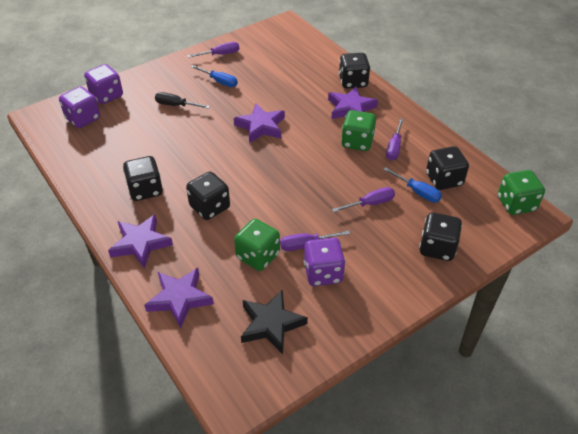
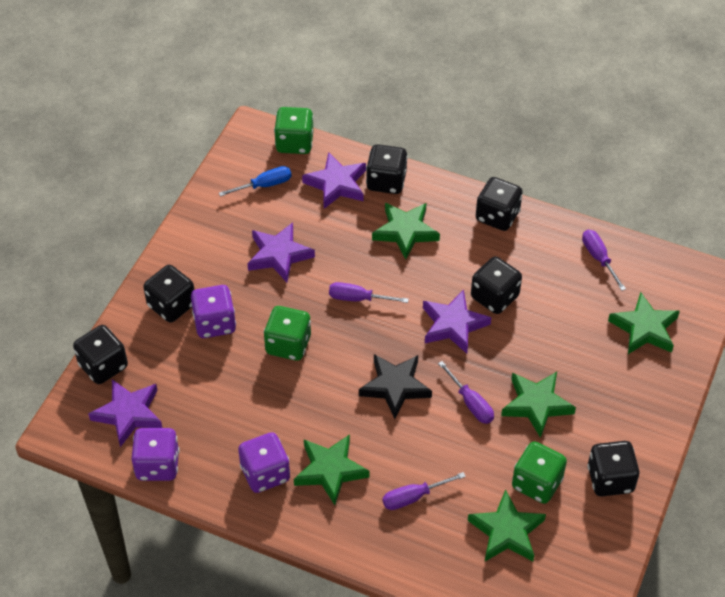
black dice: 5 -> 6
black screwdriver: 1 -> 0
blue screwdriver: 2 -> 1
green star: 0 -> 5

